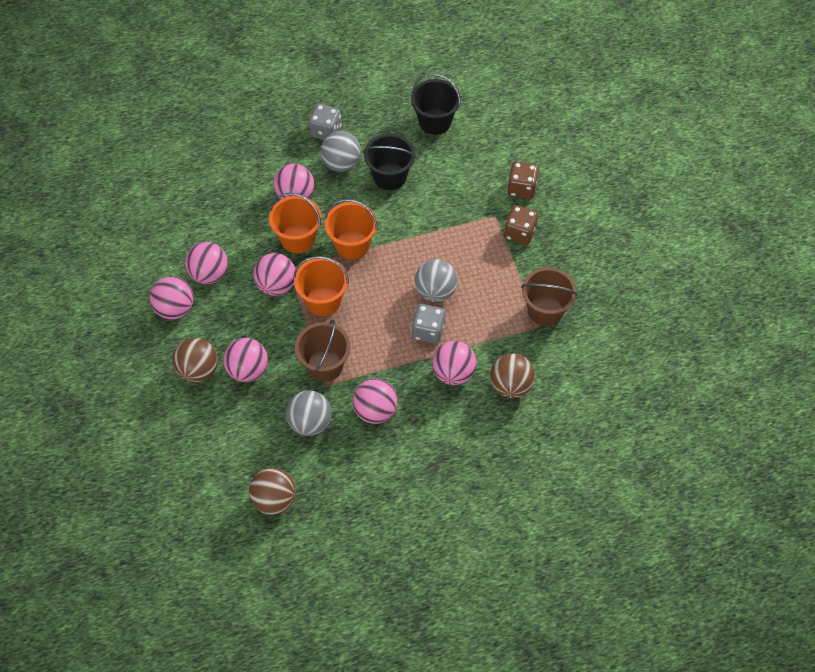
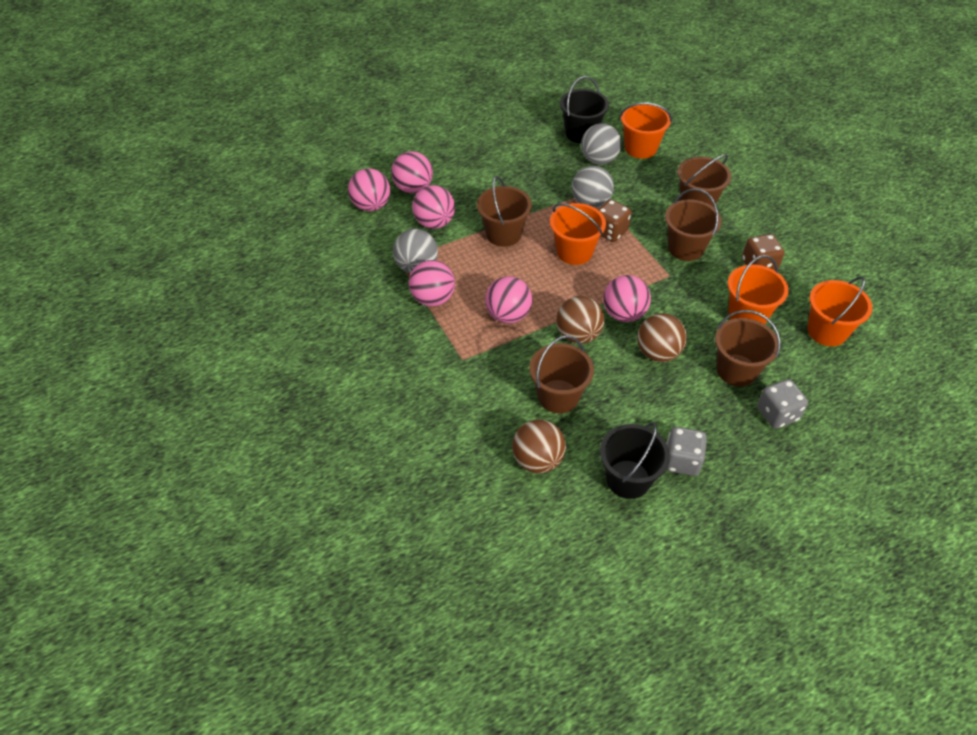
brown bucket: 2 -> 5
orange bucket: 3 -> 4
pink ball: 7 -> 6

